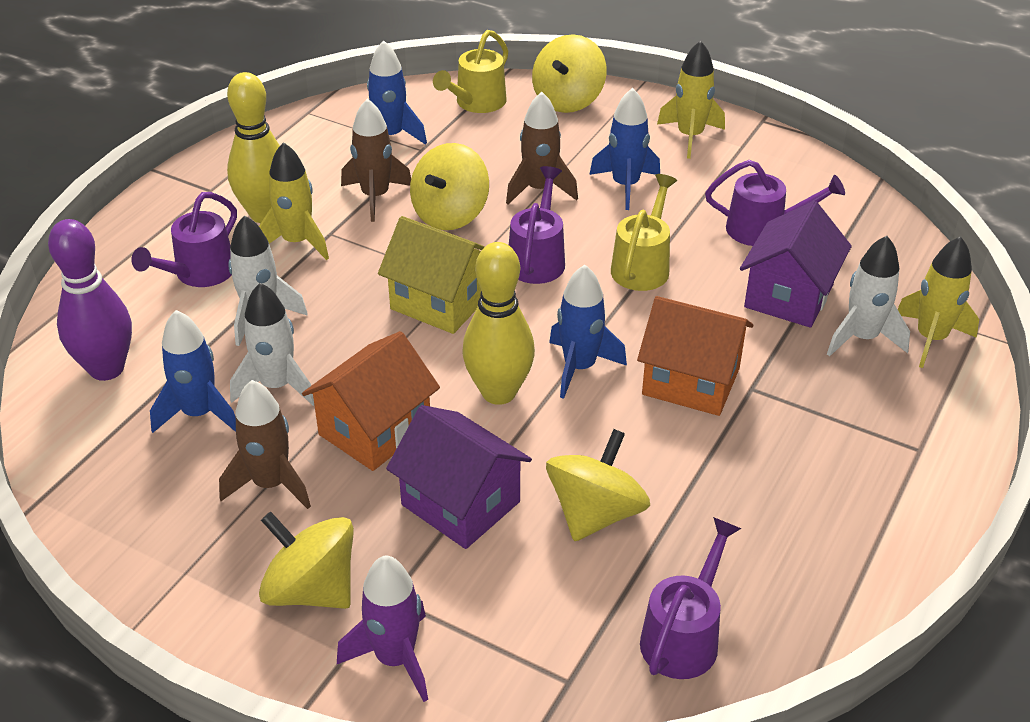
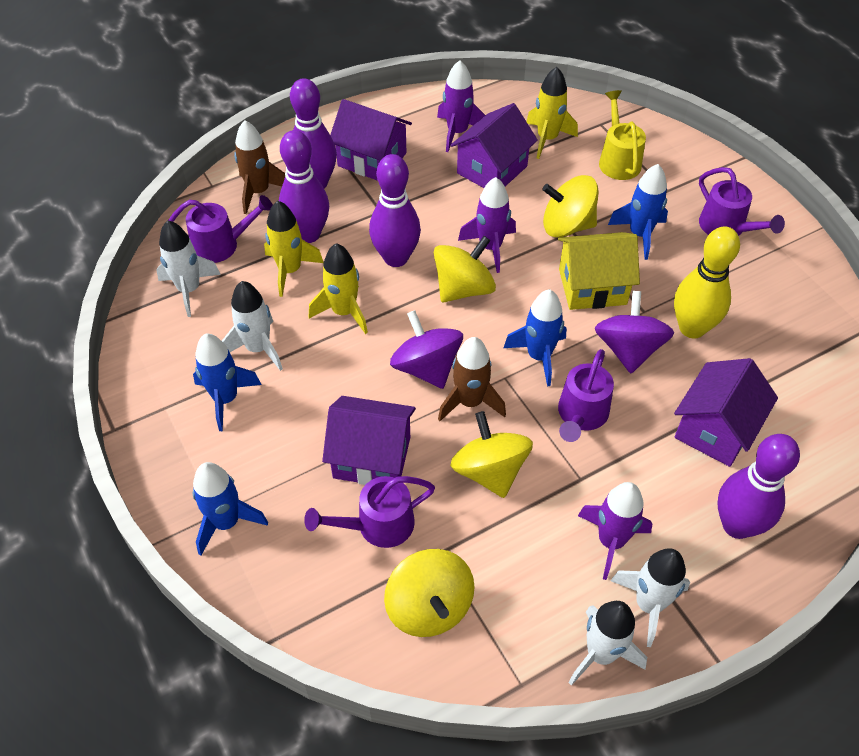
brown rocket: 3 -> 2
orange house: 2 -> 0
purple bowling pin: 1 -> 4
purple house: 2 -> 4
purple rocket: 1 -> 3
purple spinning top: 0 -> 2
white rocket: 3 -> 4
yellow bowling pin: 2 -> 1
yellow watering can: 2 -> 1

